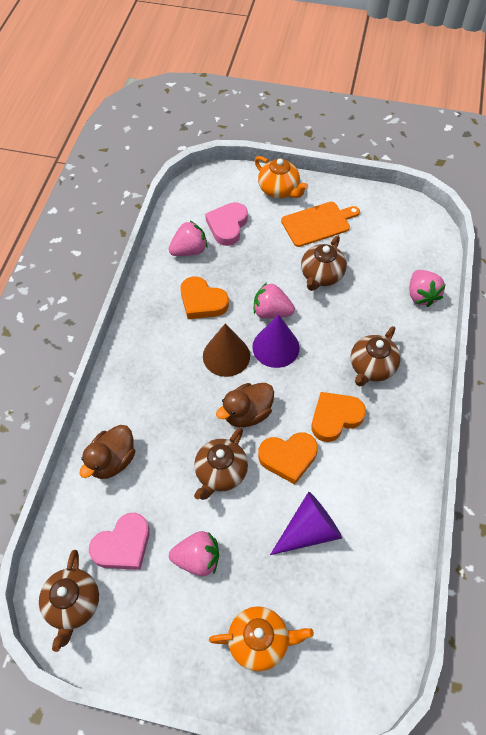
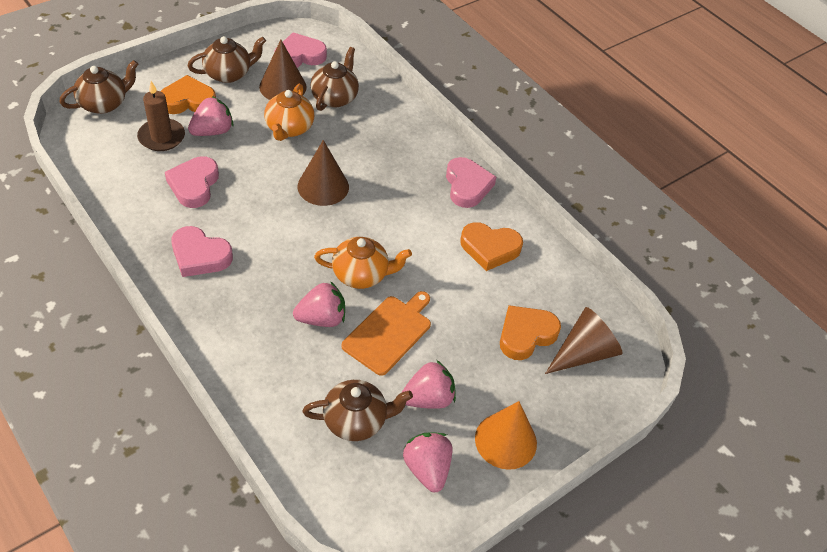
brown candle: 0 -> 1
brown cone: 1 -> 3
brown duck: 2 -> 0
orange cone: 0 -> 1
pink heart: 2 -> 4
purple cone: 2 -> 0

